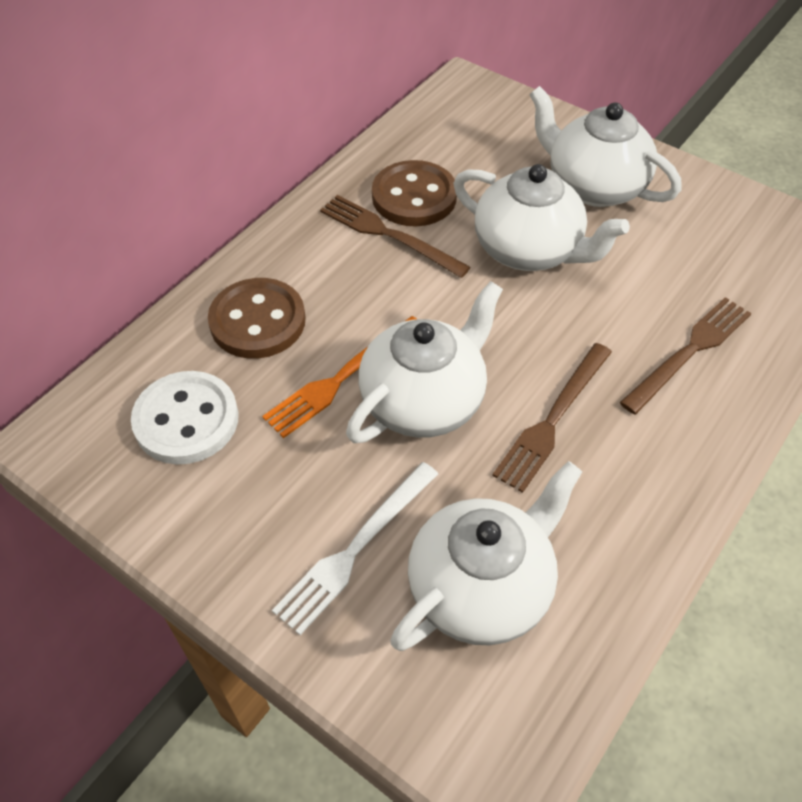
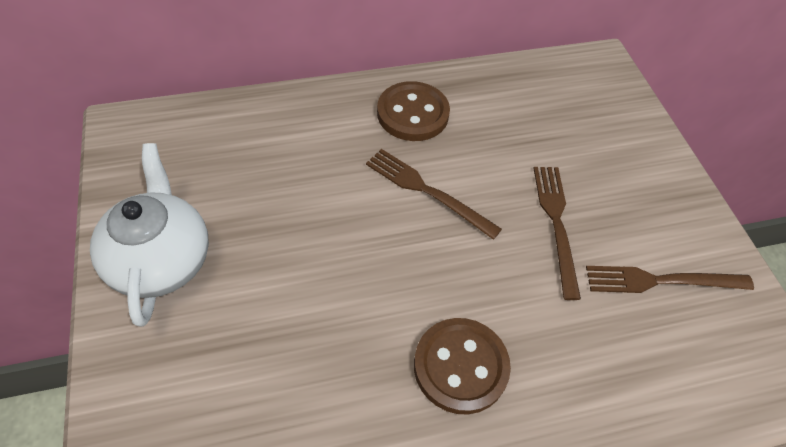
orange fork: 1 -> 0
white button: 1 -> 0
white fork: 1 -> 0
white teapot: 4 -> 1

